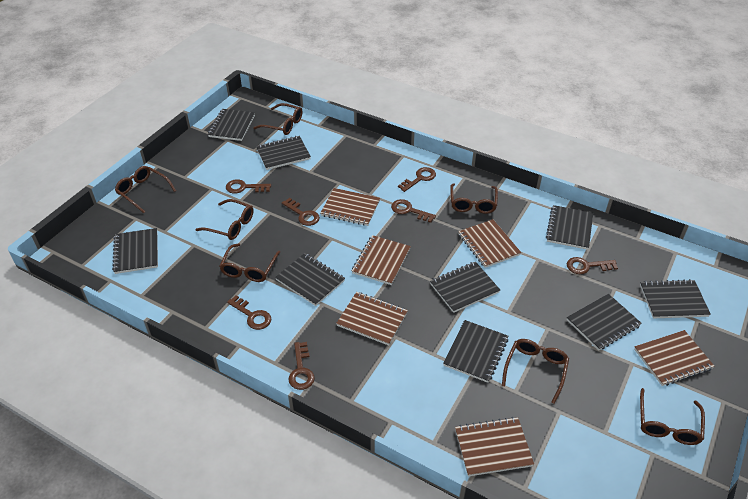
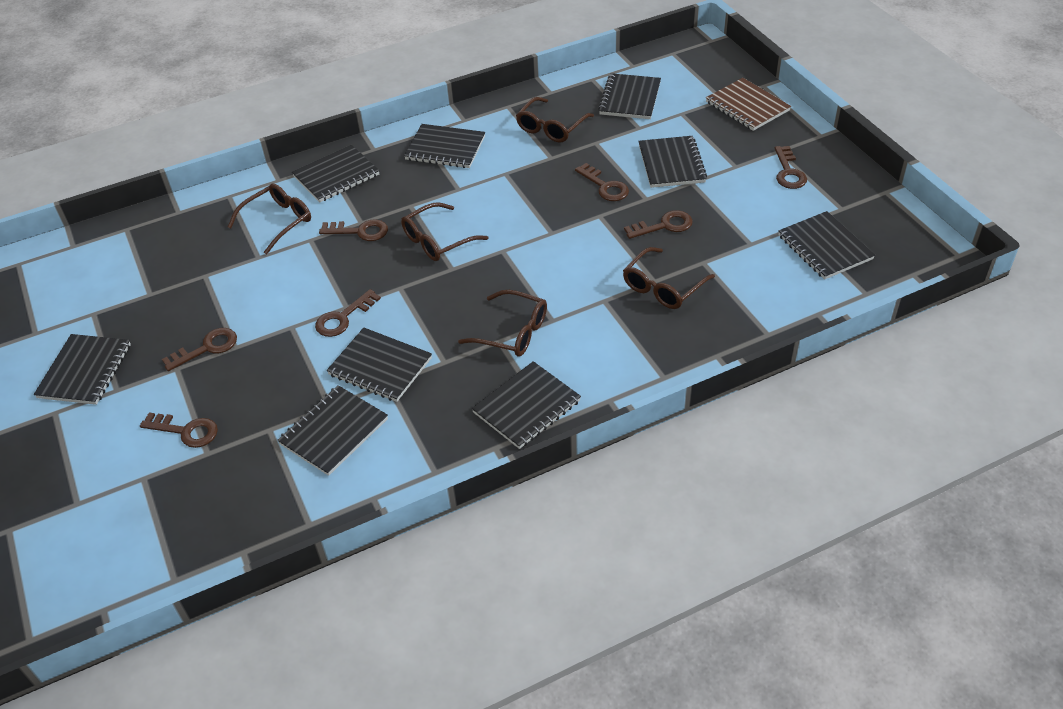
brown glasses: 7 -> 5
brown notebook: 6 -> 1

